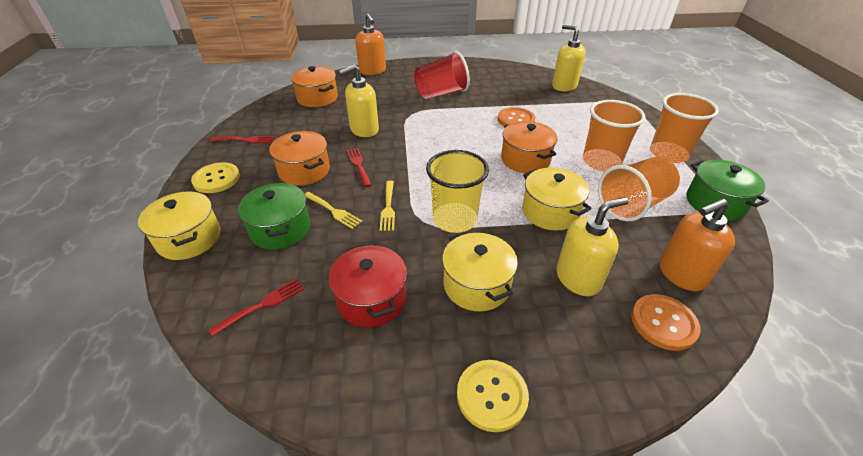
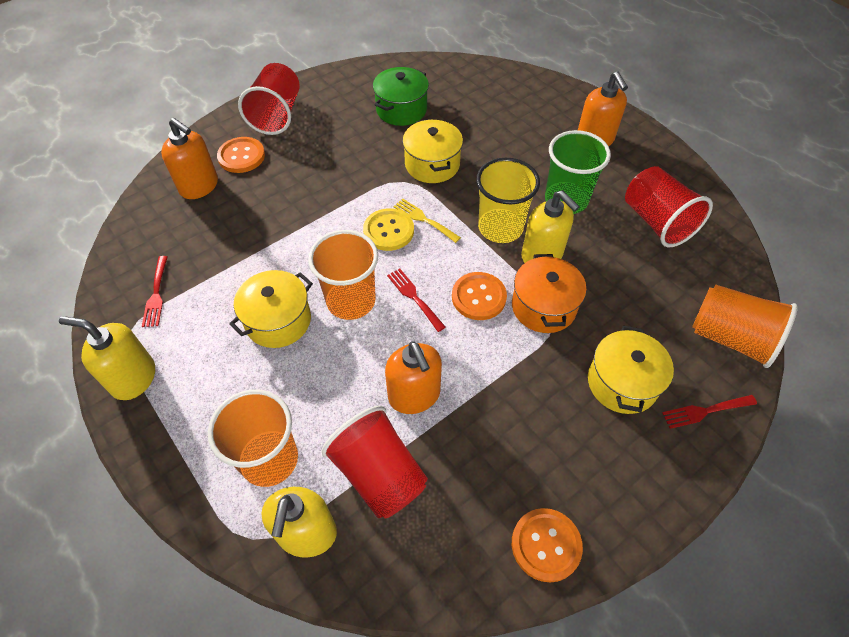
green cup: 0 -> 1
green pot: 2 -> 1
orange button: 2 -> 3
orange pot: 3 -> 1
orange soap dispenser: 2 -> 3
red cup: 1 -> 3
red pot: 1 -> 0
yellow button: 2 -> 1
yellow fork: 2 -> 1

